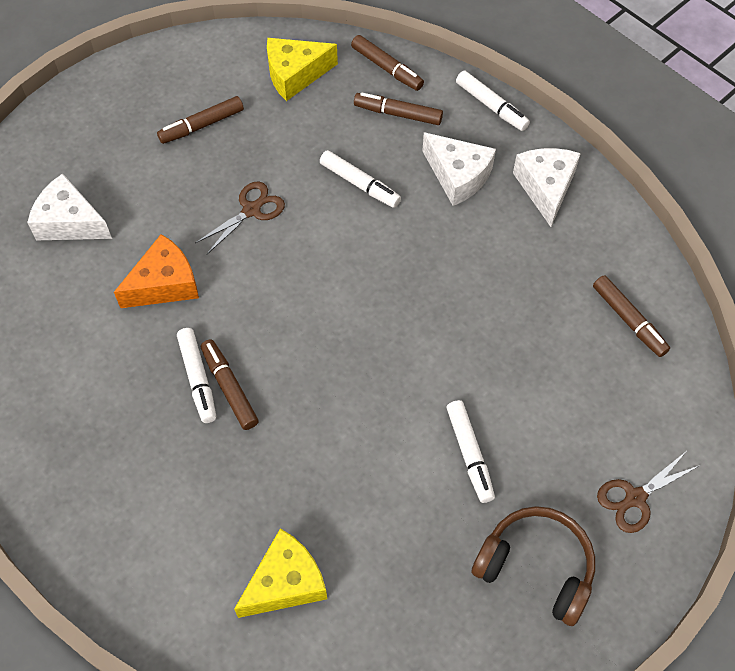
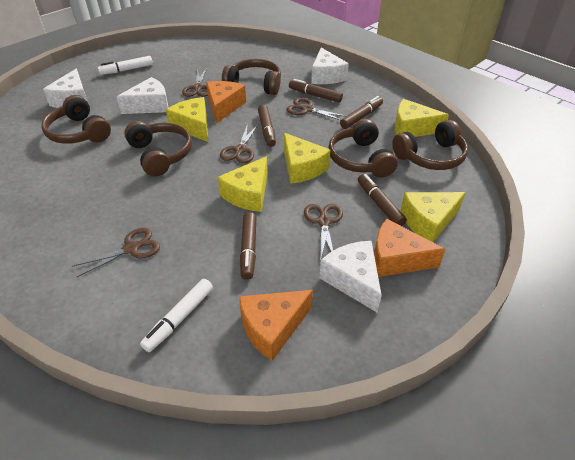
brown headphones: 1 -> 5
brown scissors: 2 -> 5
orange cheese: 1 -> 3
white cheese: 3 -> 4
white marker: 4 -> 2
yellow cheese: 2 -> 5

